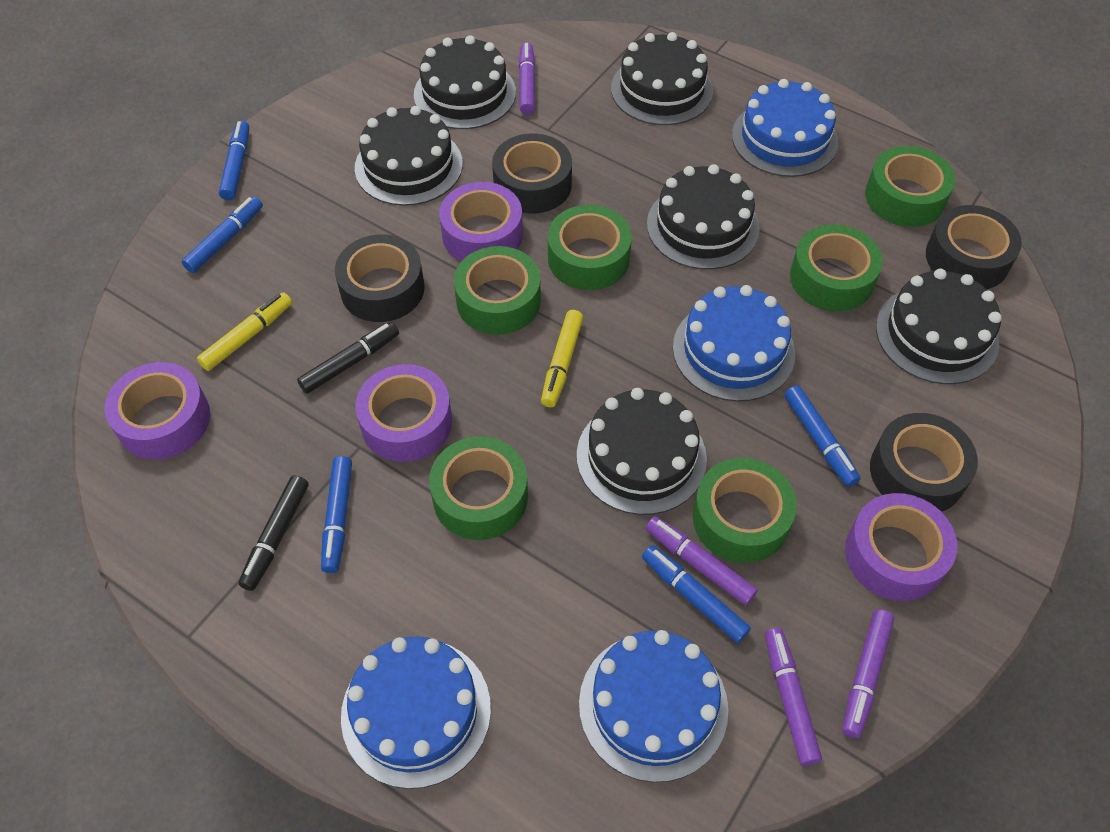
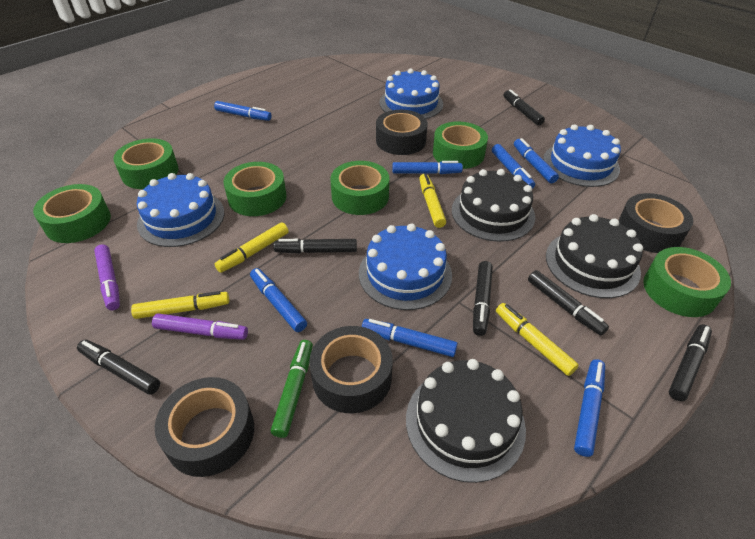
black cake: 6 -> 3
black marker: 2 -> 6
blue marker: 5 -> 7
green marker: 0 -> 1
purple marker: 4 -> 2
purple tape: 4 -> 0
yellow marker: 2 -> 4

